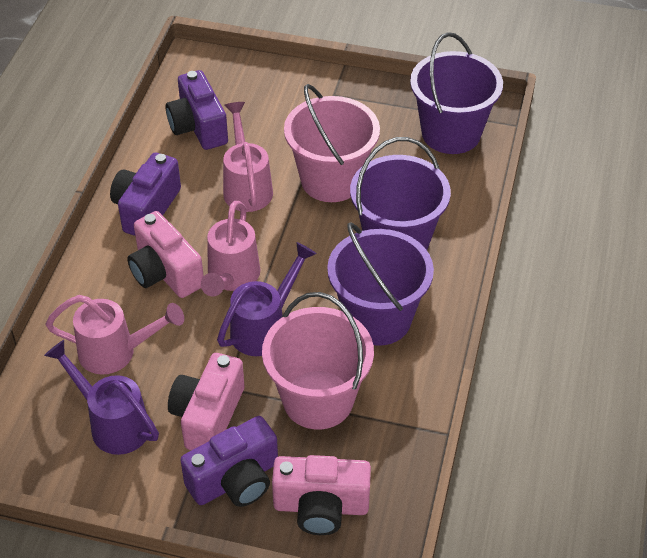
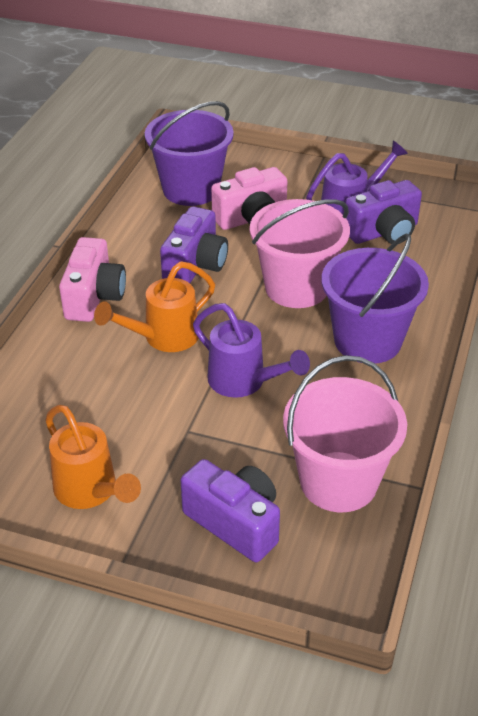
orange watering can: 0 -> 2
pink camera: 3 -> 2
pink watering can: 3 -> 0
purple bucket: 3 -> 2

